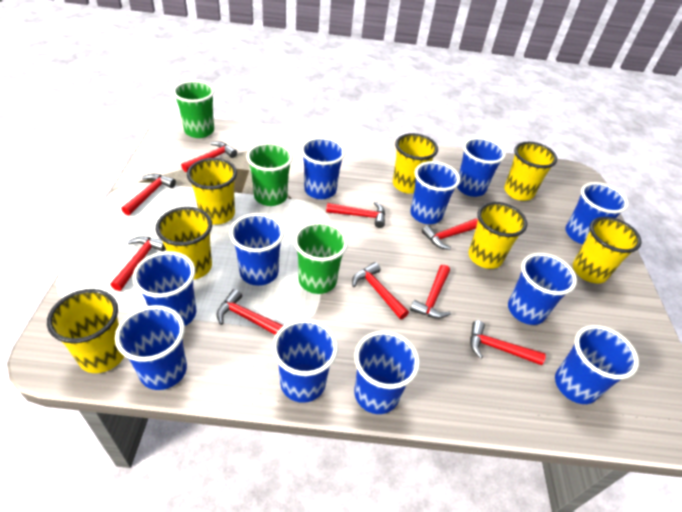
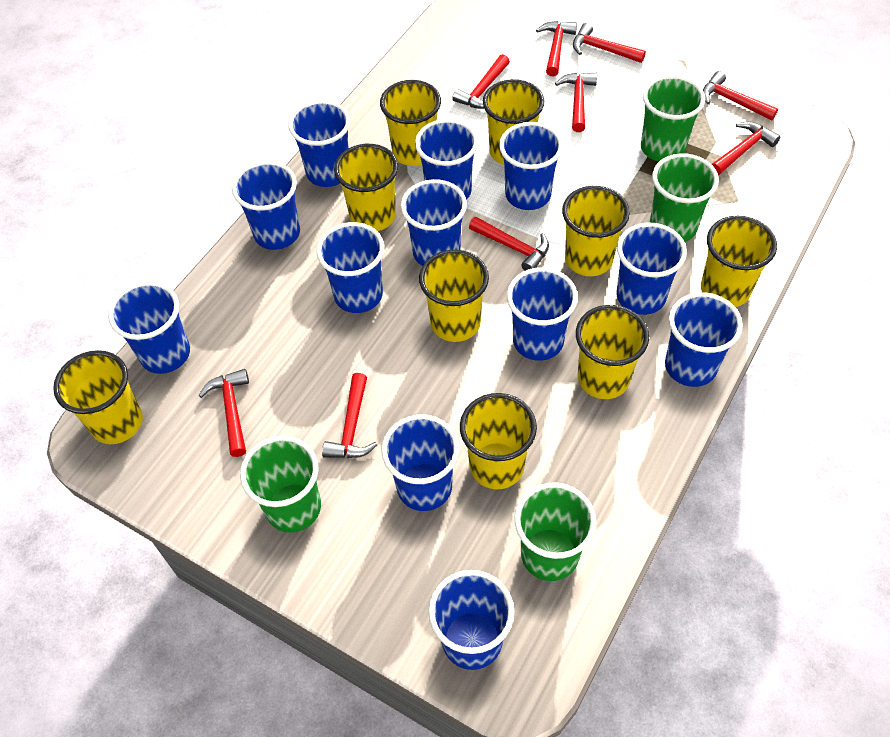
blue cup: 11 -> 12
green cup: 3 -> 4
yellow cup: 7 -> 9

